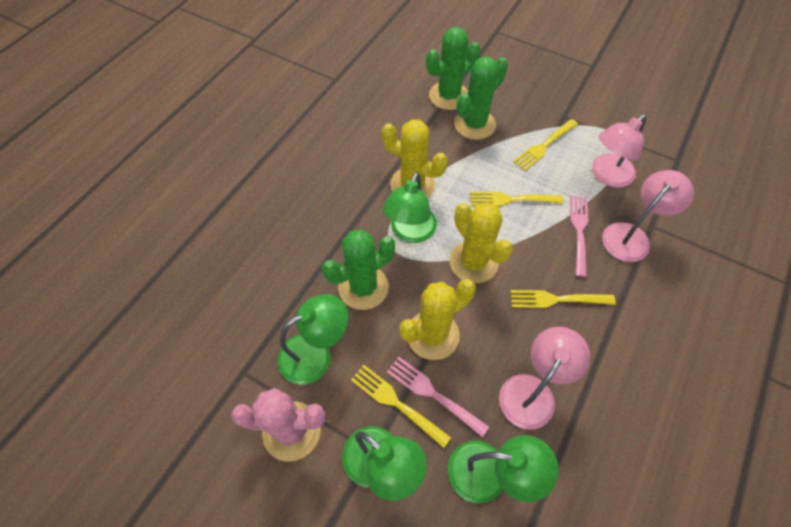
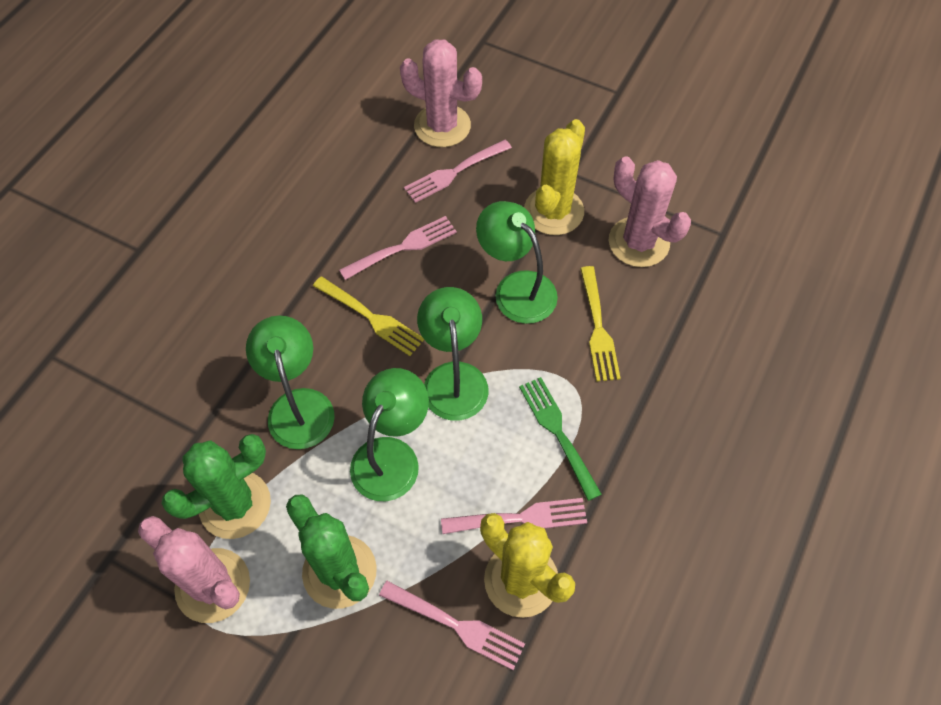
green cactus: 3 -> 2
green fork: 0 -> 1
pink cactus: 1 -> 3
pink fork: 2 -> 4
pink lamp: 3 -> 0
yellow cactus: 3 -> 2
yellow fork: 4 -> 2

